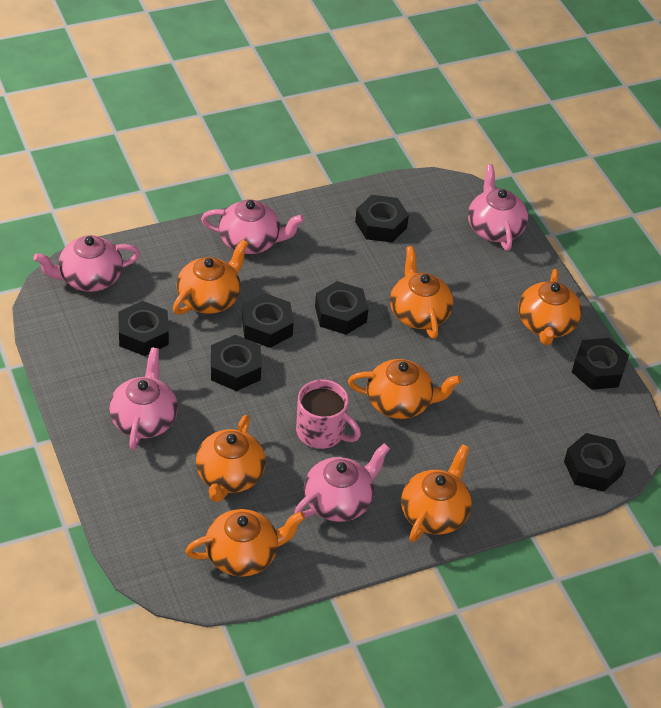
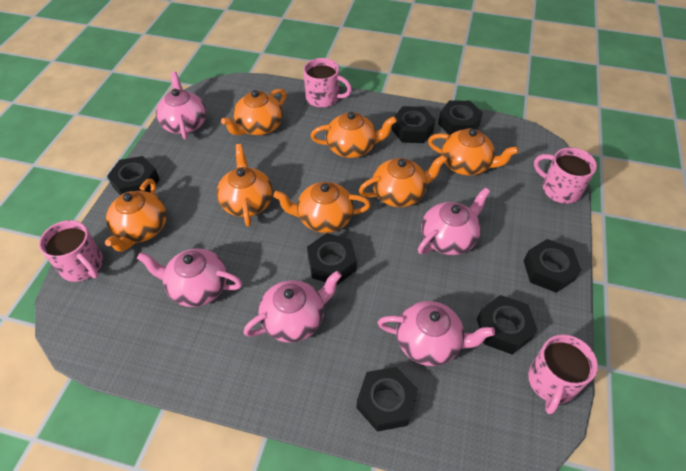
pink mug: 1 -> 4

